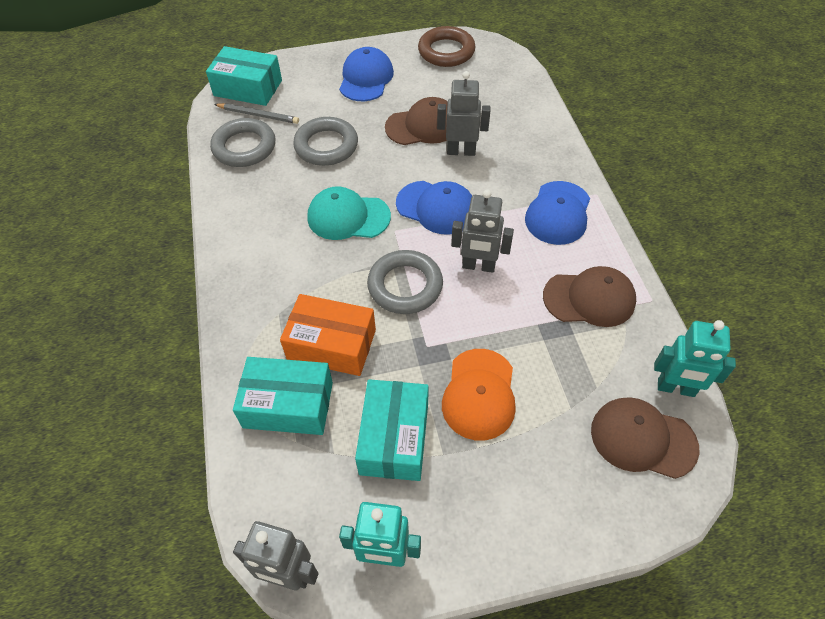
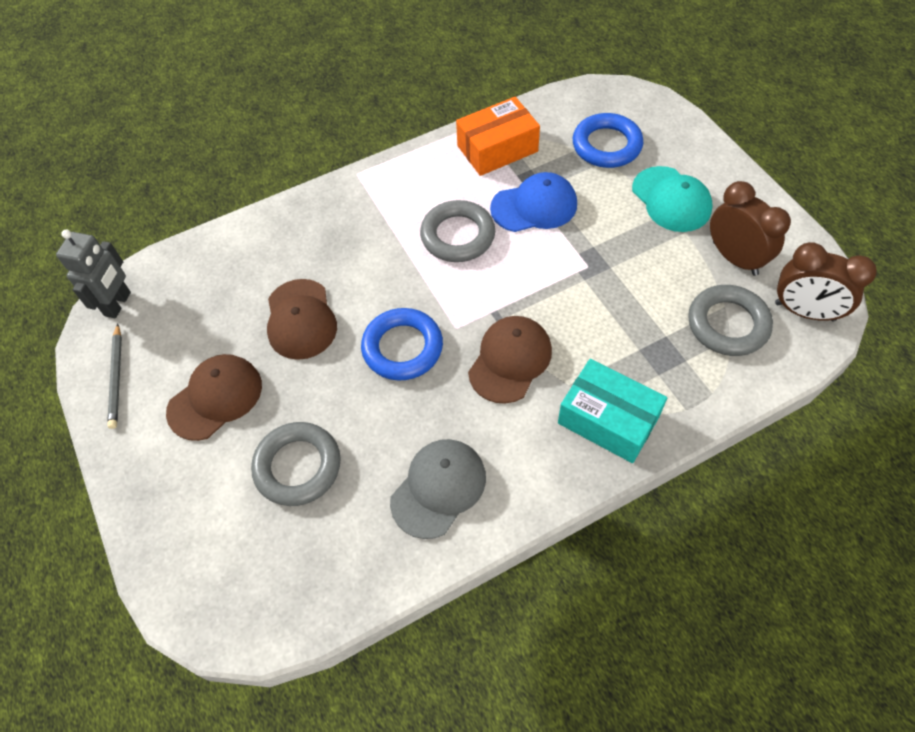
blue cap: 3 -> 1
blue ring: 0 -> 2
brown clock: 0 -> 2
brown ring: 1 -> 0
grey cap: 0 -> 1
grey robot: 3 -> 1
orange cap: 1 -> 0
turquoise box: 3 -> 1
turquoise robot: 2 -> 0

